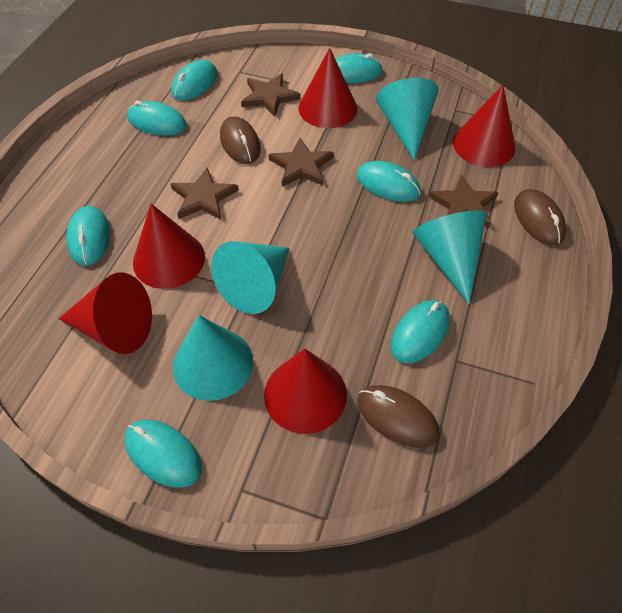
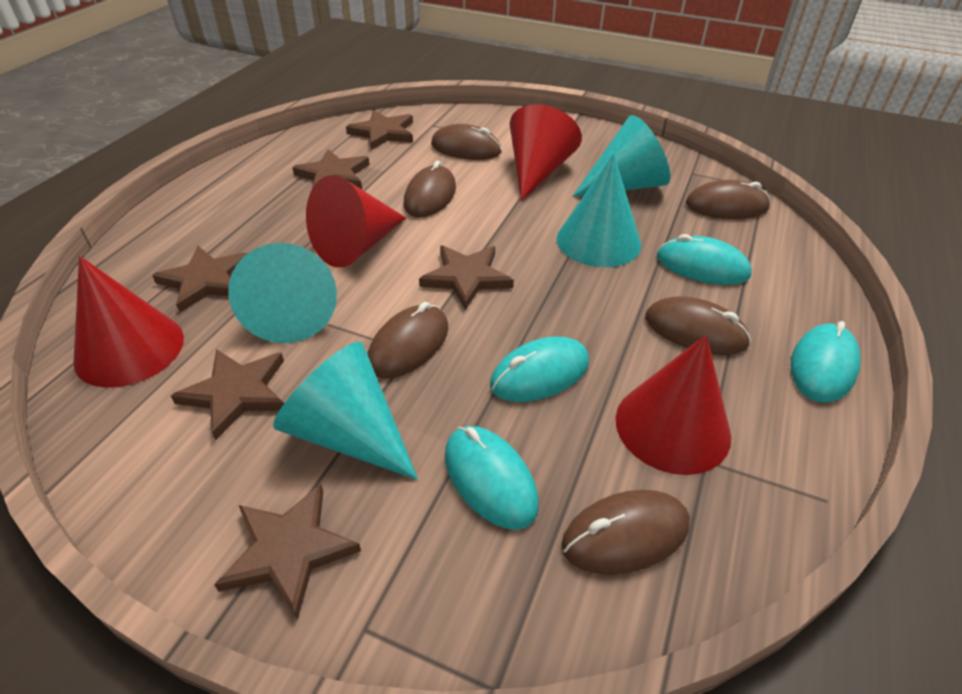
brown mouse: 3 -> 6
brown star: 4 -> 6
red cone: 5 -> 4
turquoise mouse: 7 -> 4

